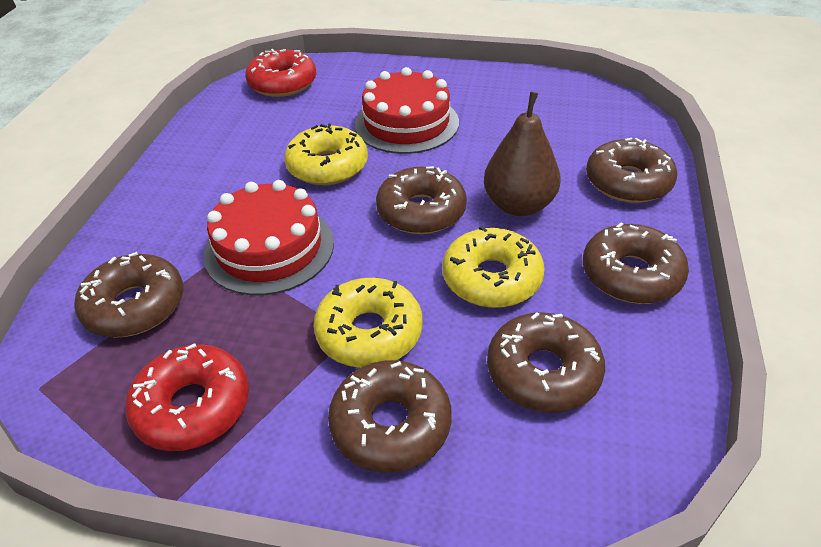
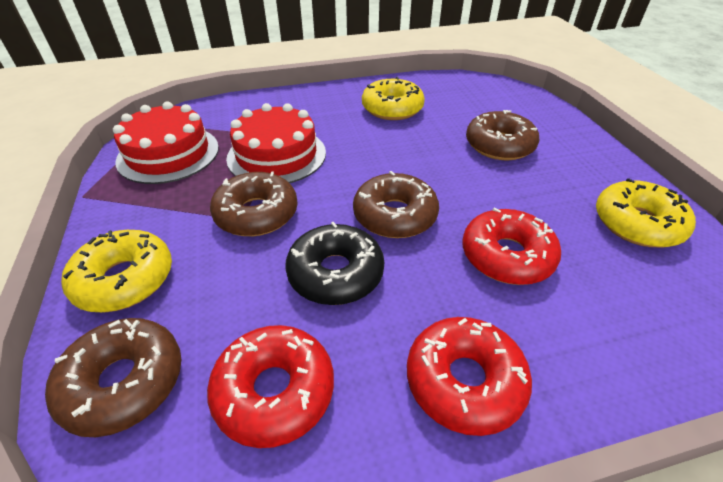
black donut: 0 -> 1
brown donut: 6 -> 4
brown pear: 1 -> 0
red donut: 2 -> 3

